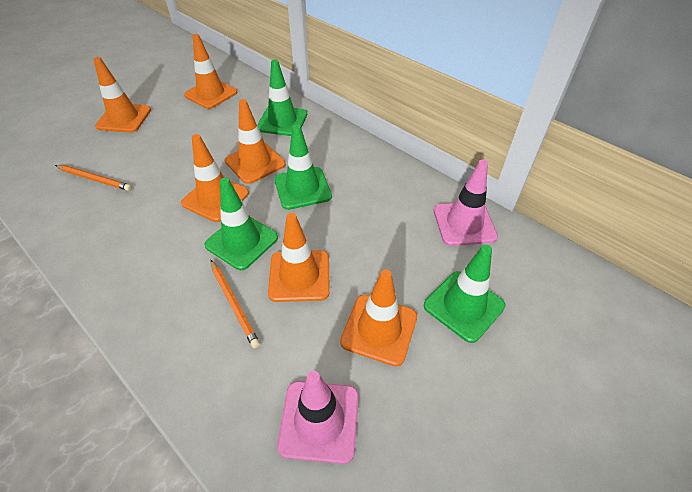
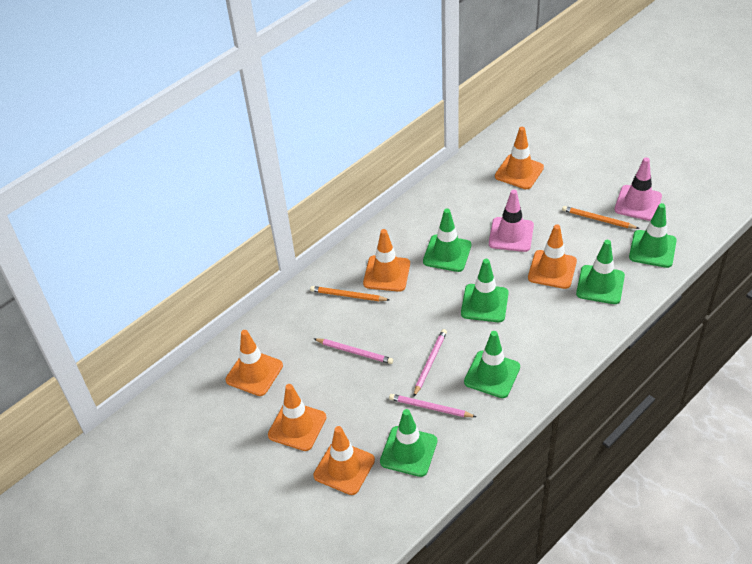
green traffic cone: 4 -> 6
pink pencil: 0 -> 3

